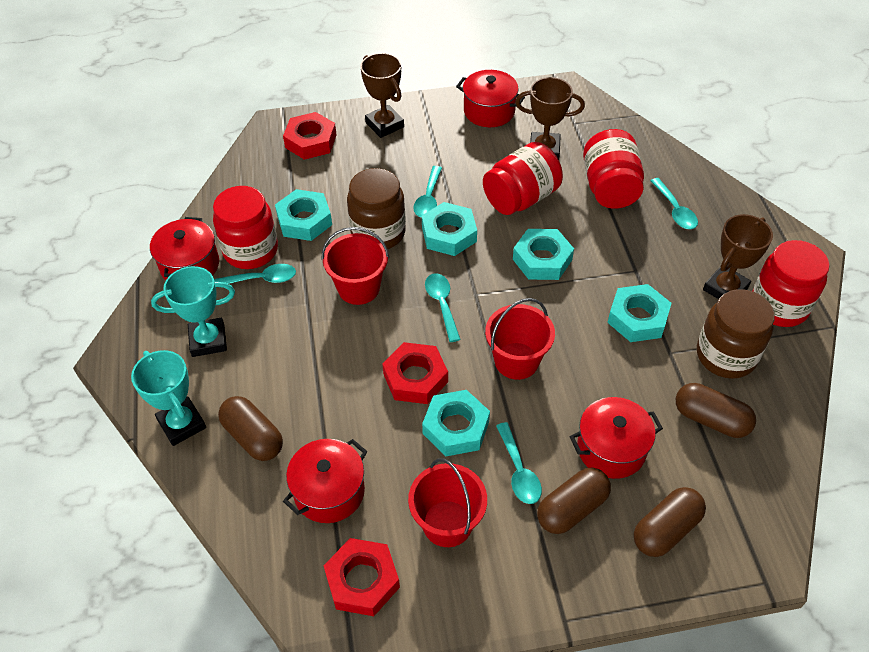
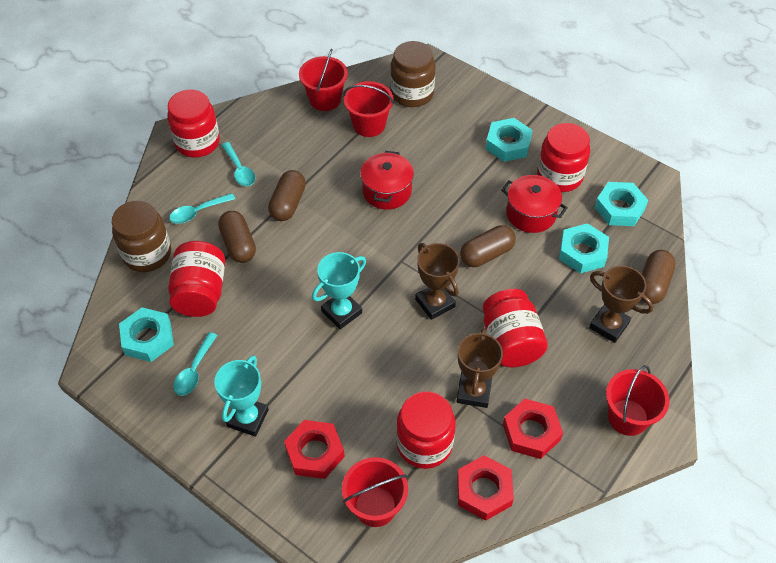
red bucket: 3 -> 4
red jar: 4 -> 5
red pot: 4 -> 2
turquoise nut: 5 -> 4
turquoise spoon: 5 -> 3

